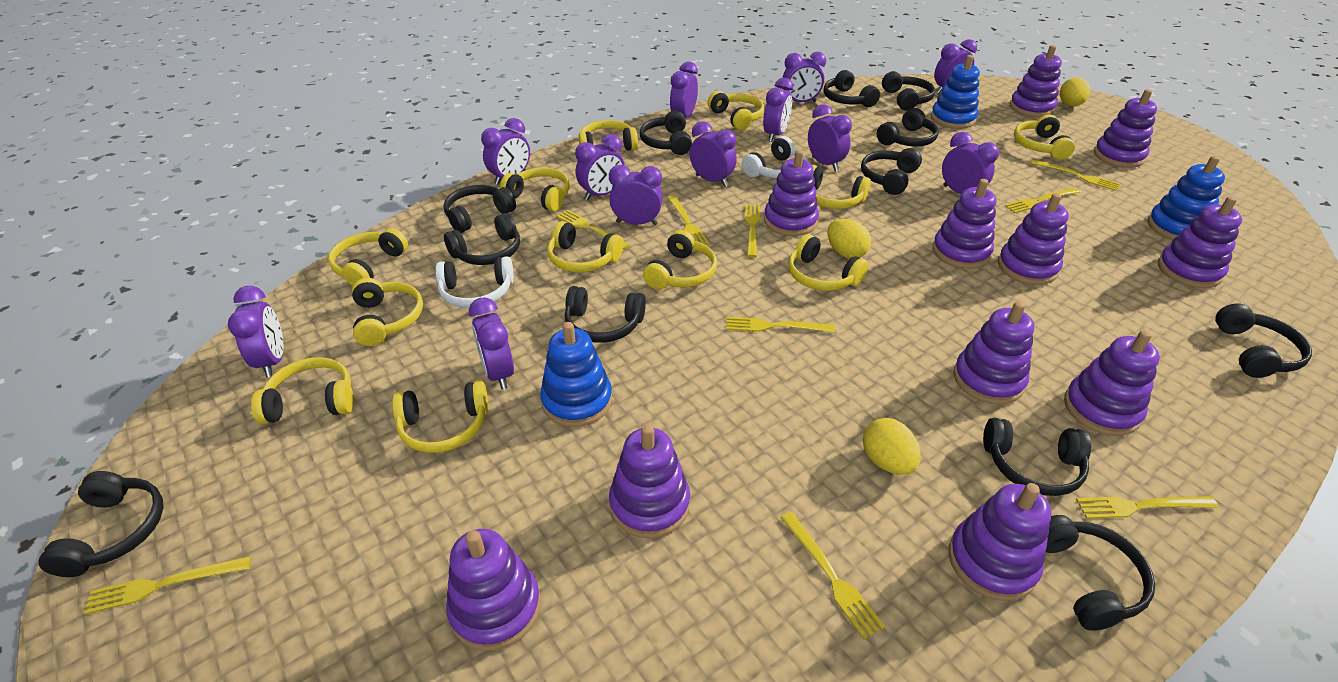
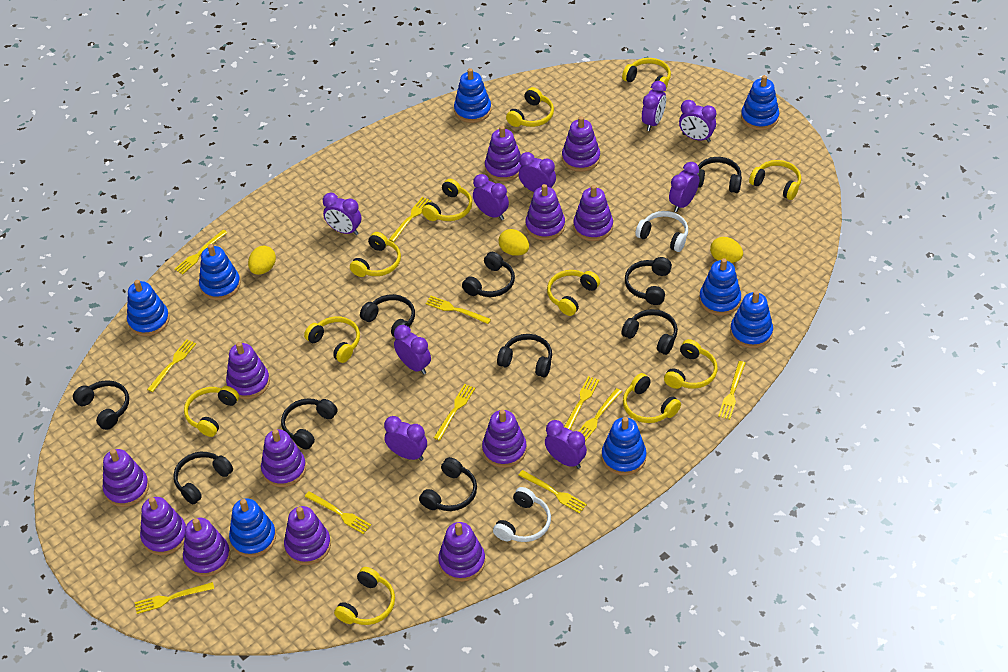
black headphones: 12 -> 10
blue stacking toy: 3 -> 8
purple clock: 12 -> 9
purple stacking toy: 11 -> 12
yellow fork: 9 -> 11
yellow headphones: 12 -> 11

